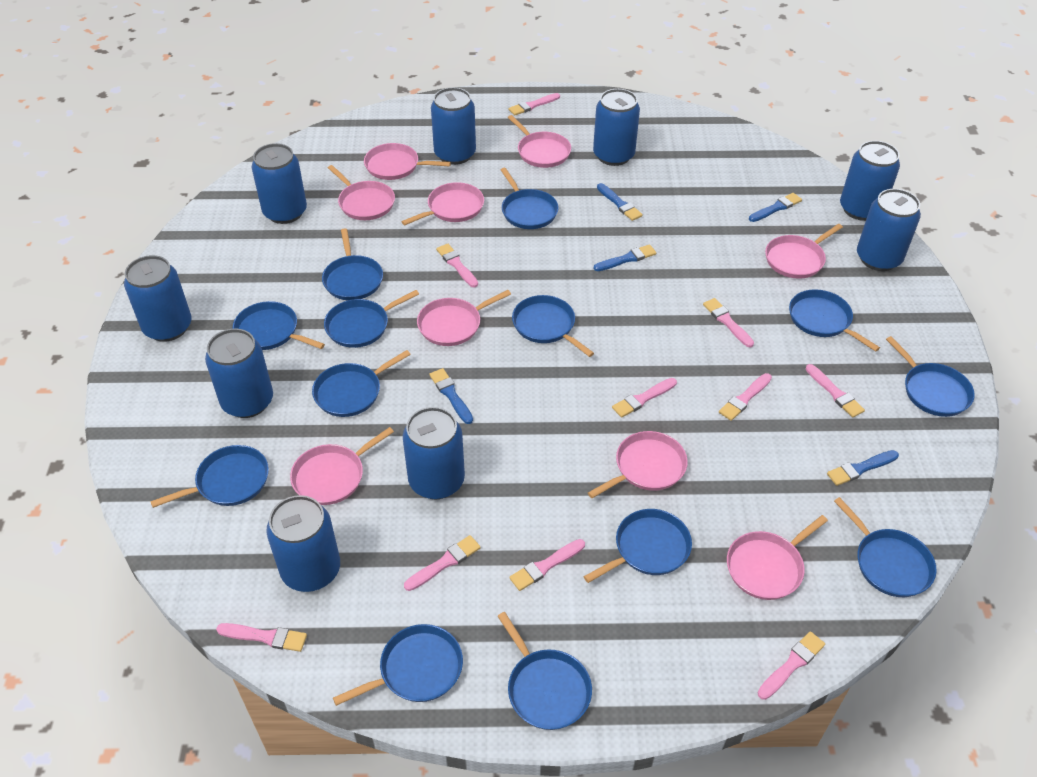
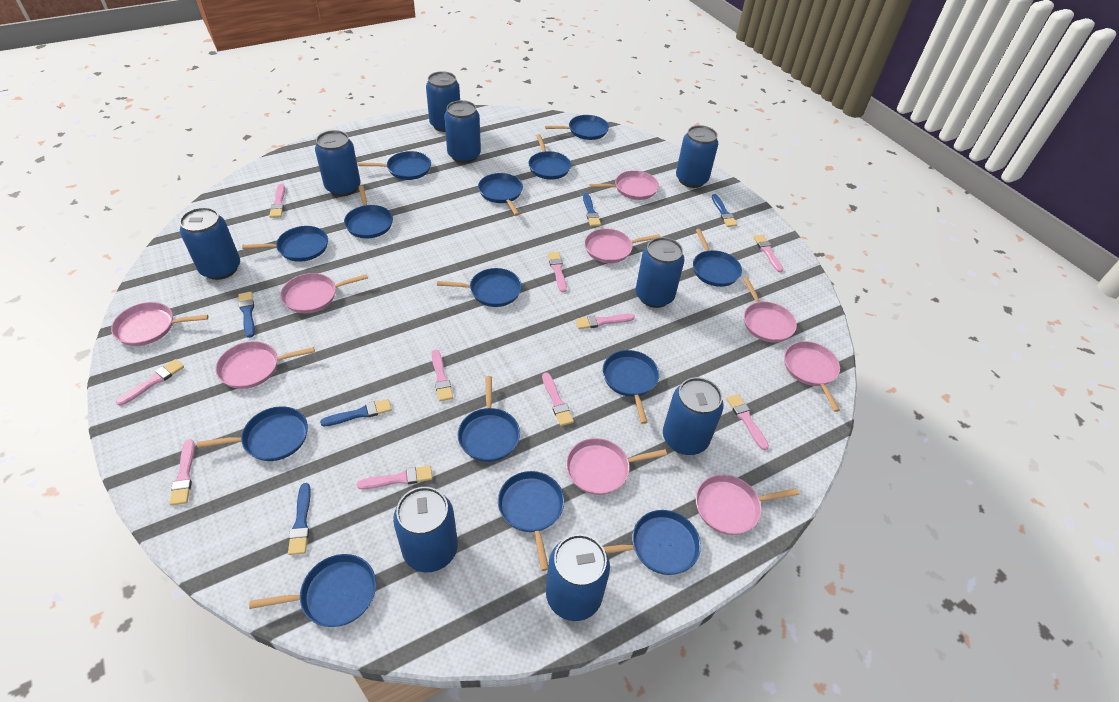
blue pan: 13 -> 14

